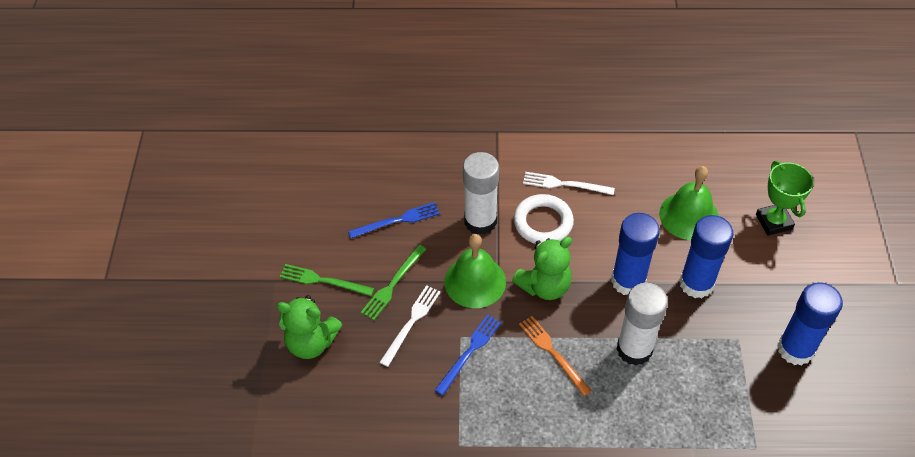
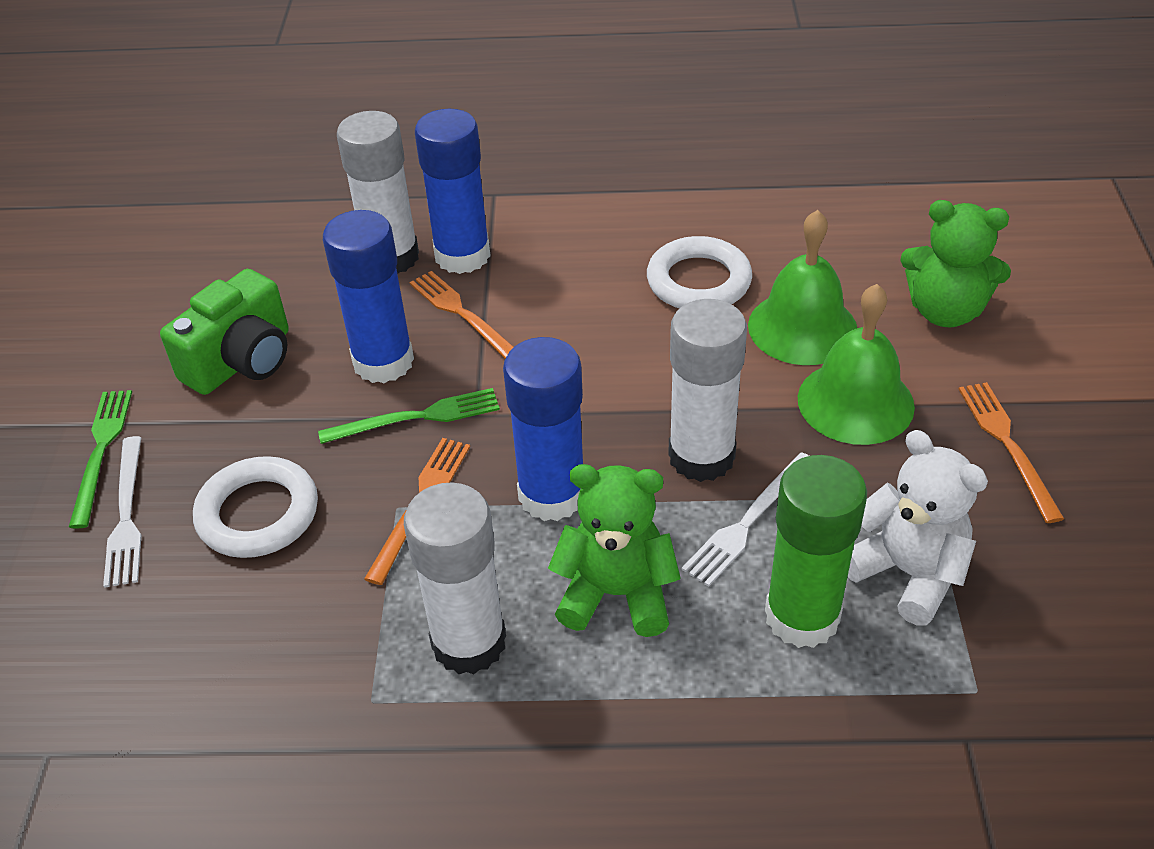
blue fork: 2 -> 0
green camera: 0 -> 1
green glue stick: 0 -> 1
green trophy: 1 -> 0
orange fork: 1 -> 3
white glue stick: 2 -> 3
white ring: 1 -> 2
white teddy bear: 0 -> 1

